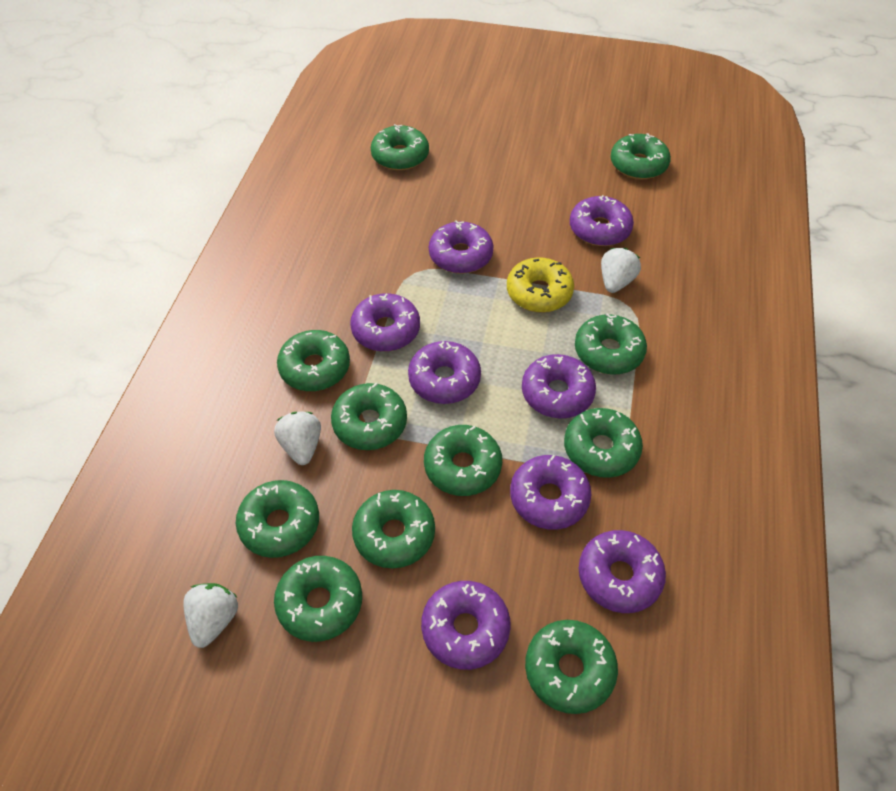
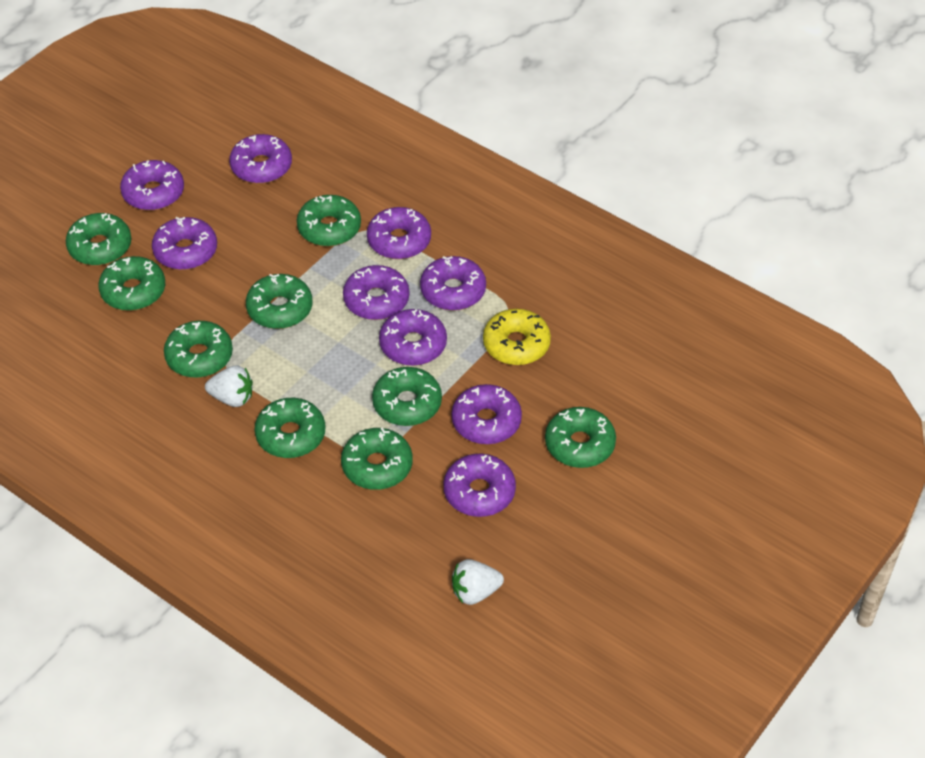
green donut: 11 -> 9
purple donut: 8 -> 9
white strawberry: 3 -> 2

